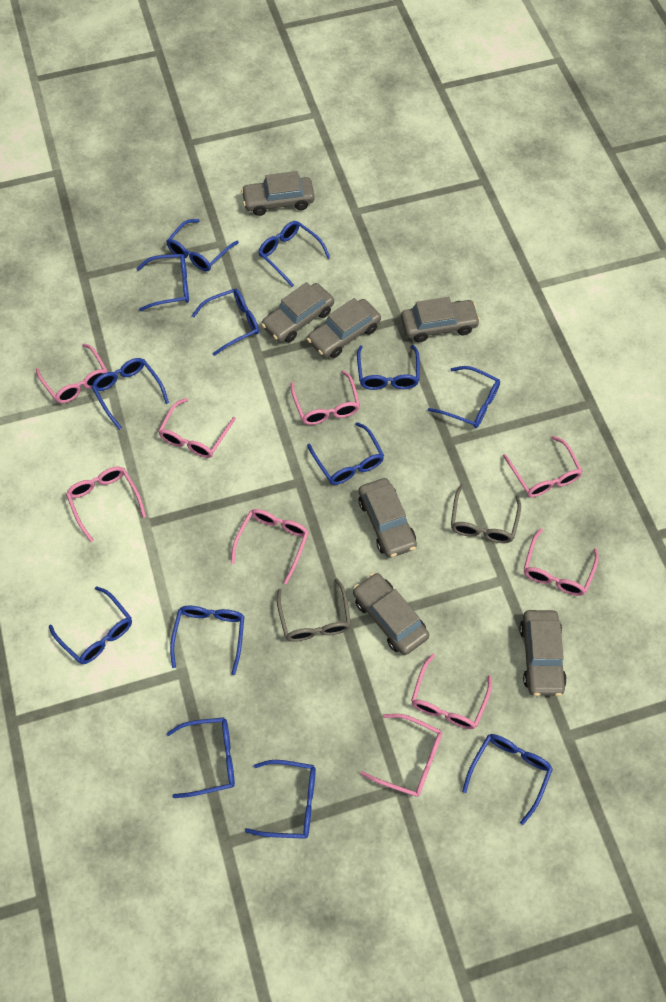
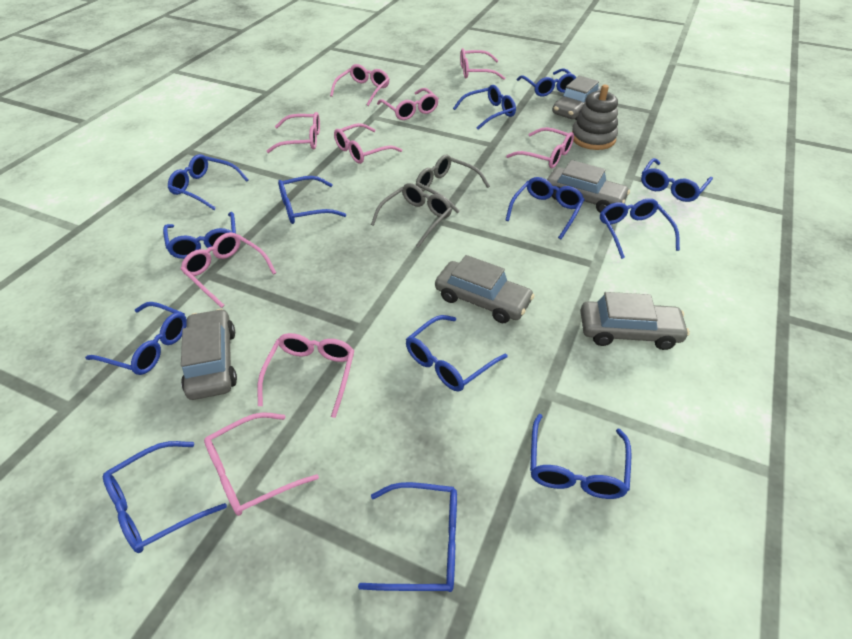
grey car: 7 -> 5
grey stacking toy: 0 -> 1

